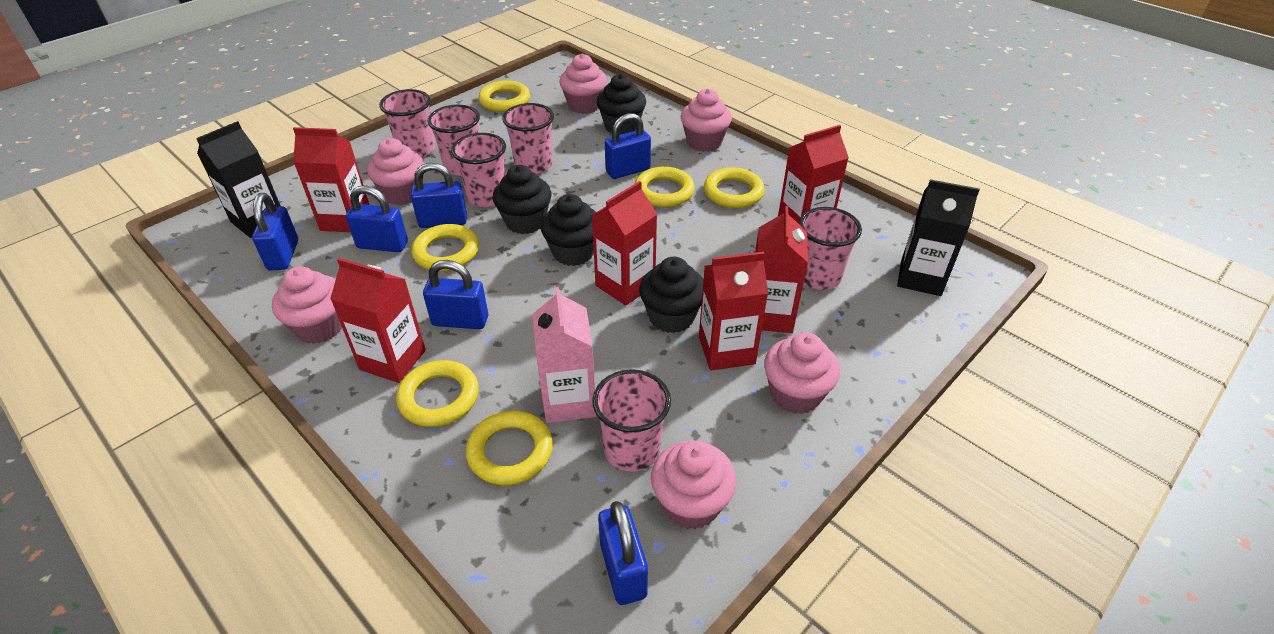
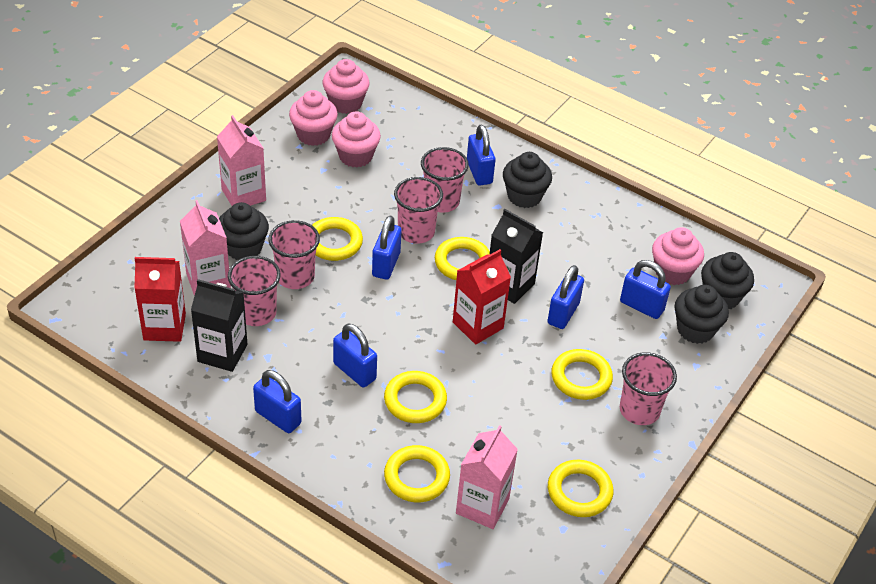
pink carton: 1 -> 3
pink cup: 6 -> 5
pink cupcake: 6 -> 4
red carton: 6 -> 2

